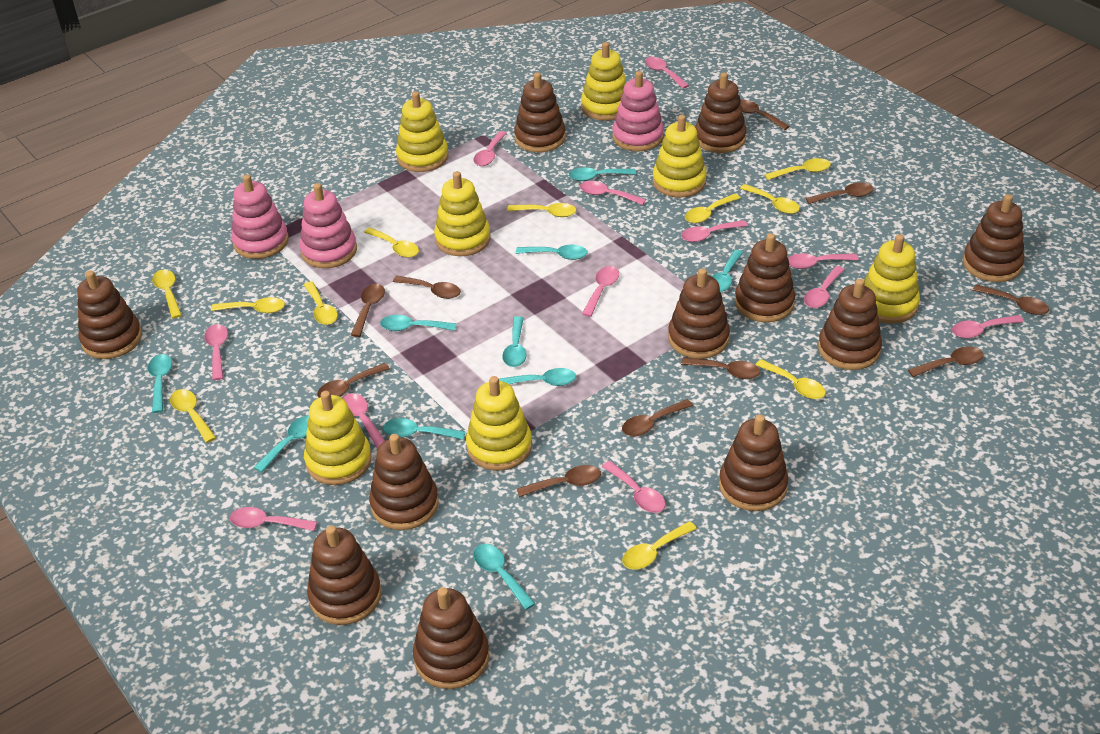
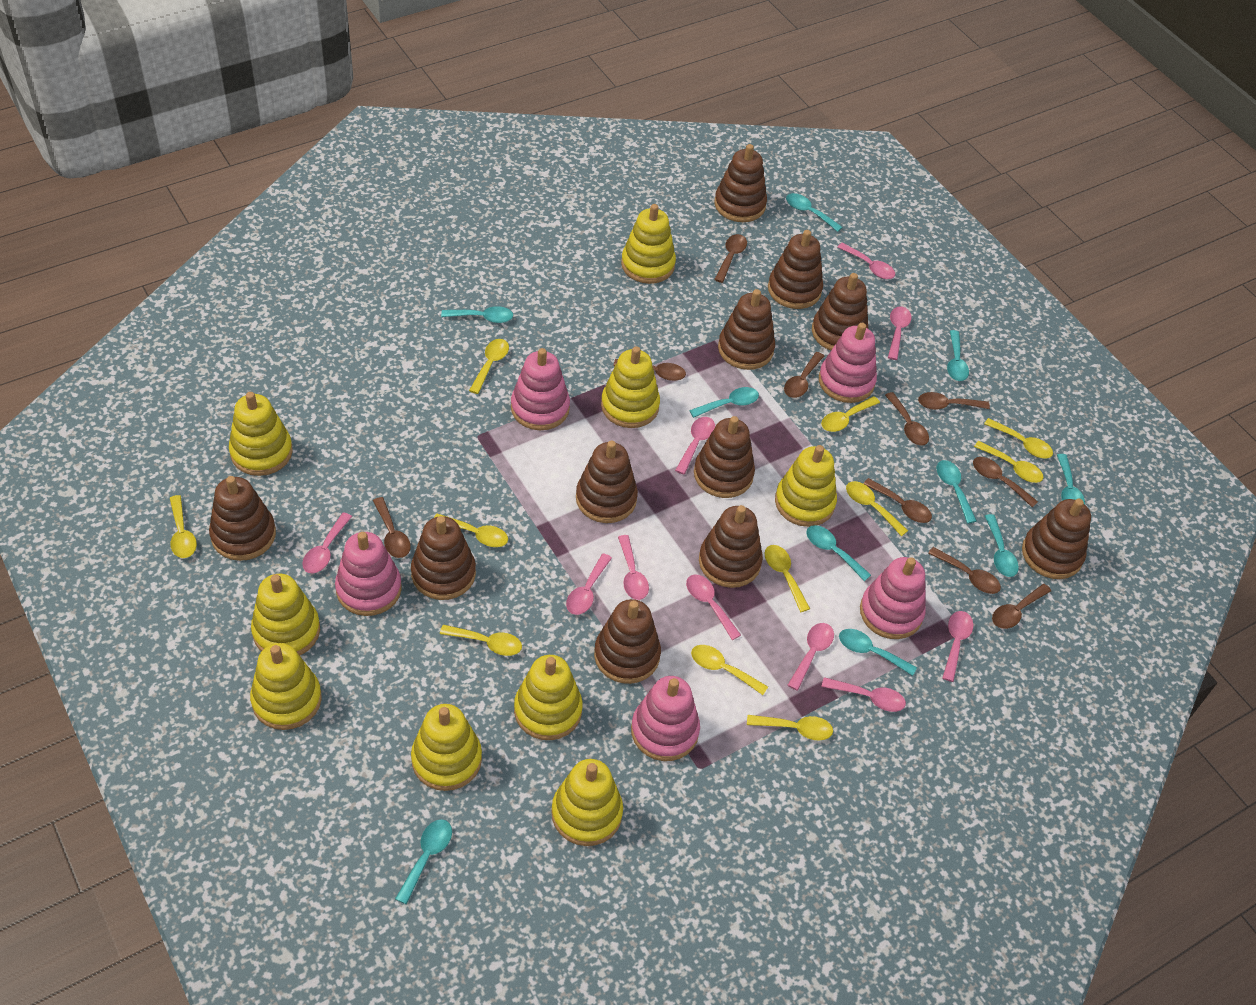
pink spoon: 12 -> 10
pink stacking toy: 3 -> 5
yellow stacking toy: 7 -> 9

